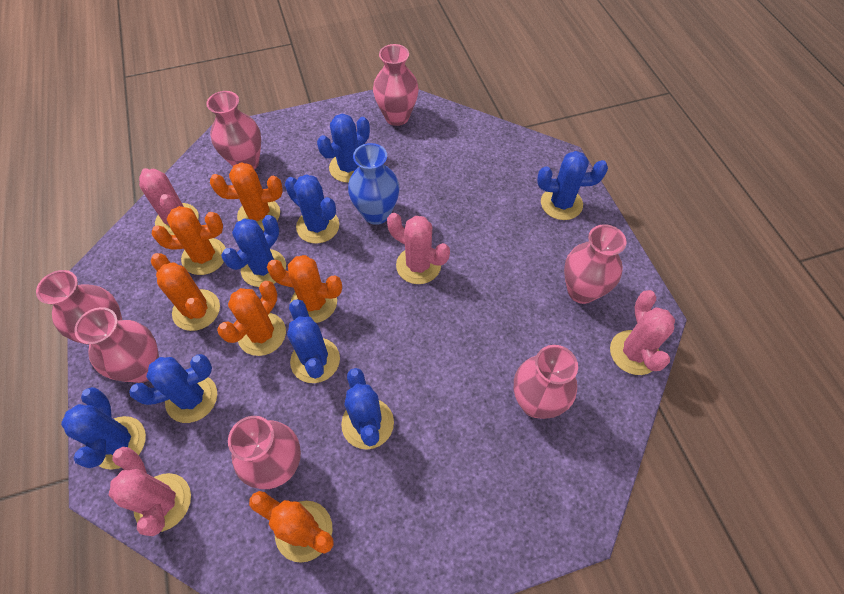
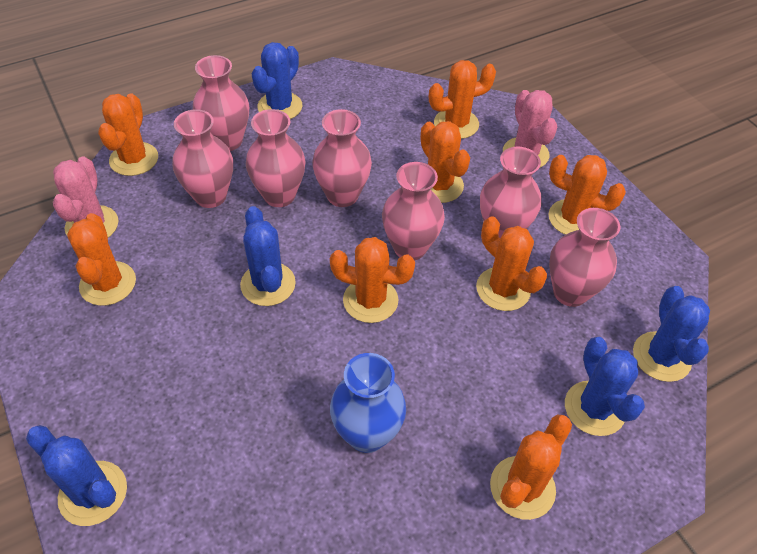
blue cactus: 8 -> 5
orange cactus: 6 -> 8
pink cactus: 4 -> 2

